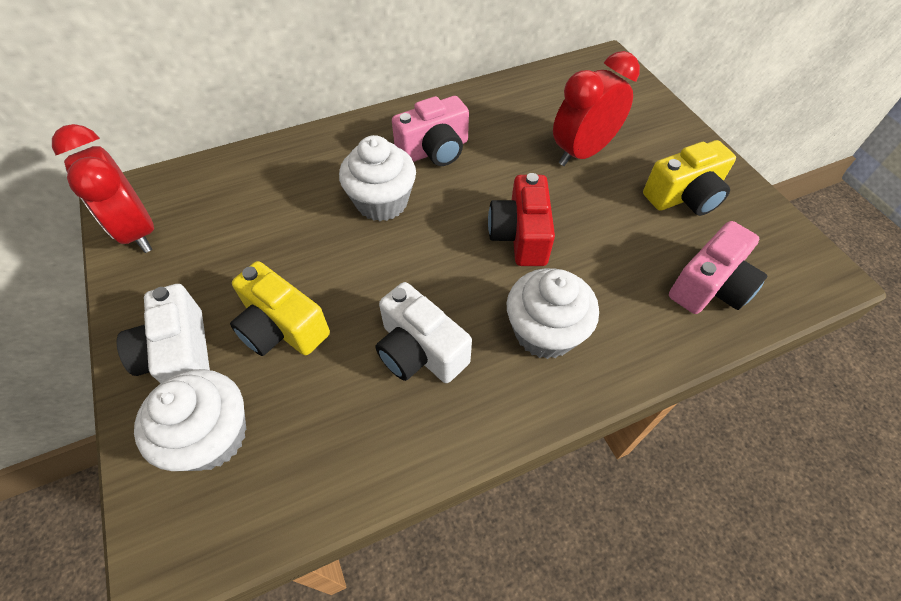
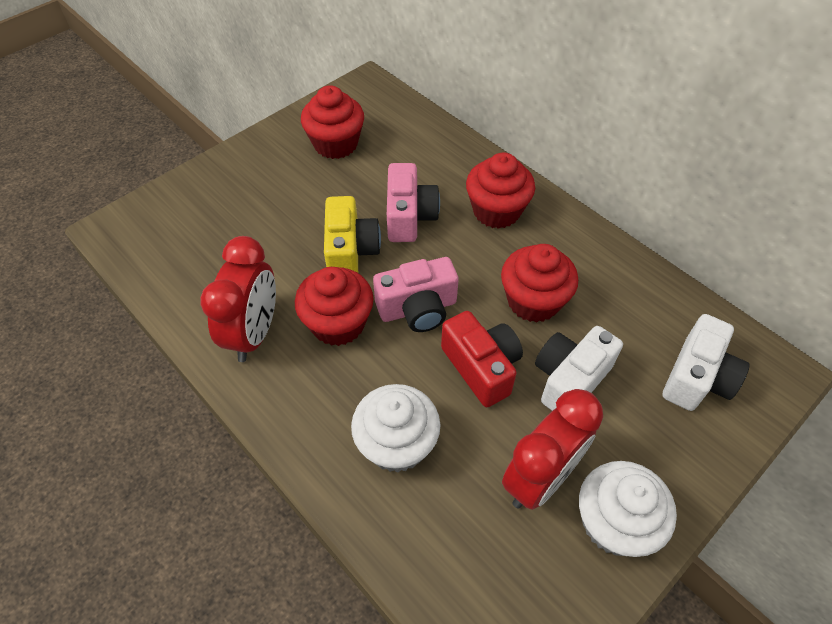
red cupcake: 0 -> 4
white cupcake: 3 -> 2
yellow camera: 2 -> 1

